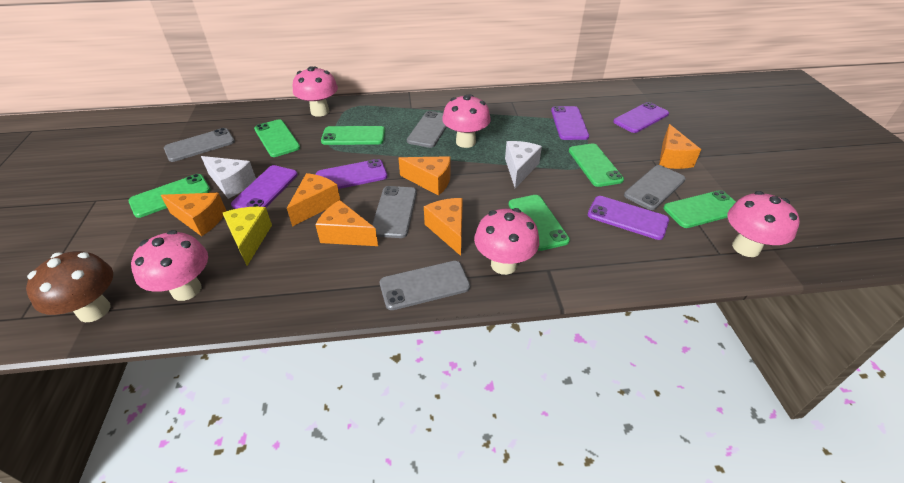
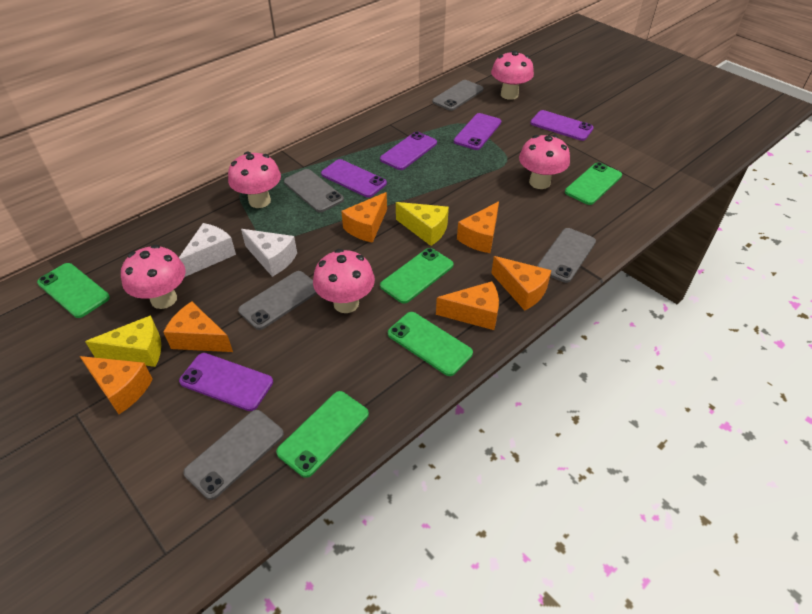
brown mushroom: 1 -> 0
green phone: 6 -> 5
yellow cheese: 1 -> 2

